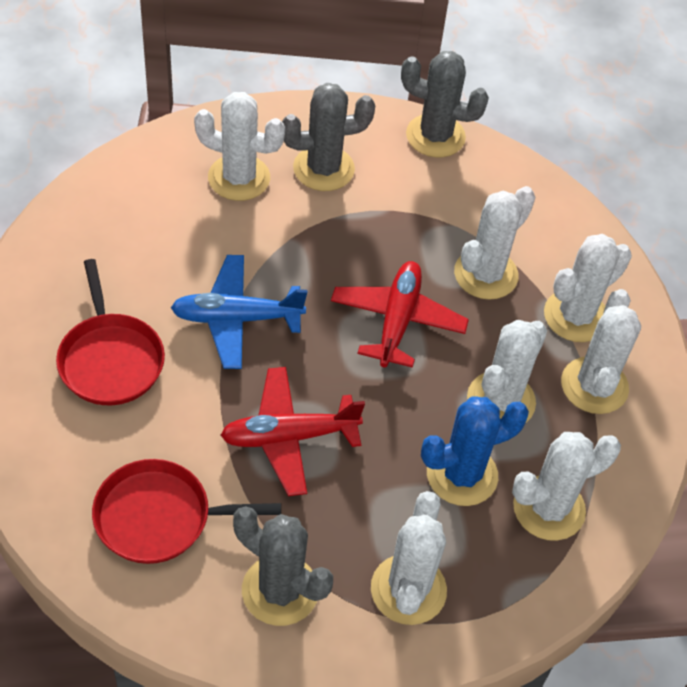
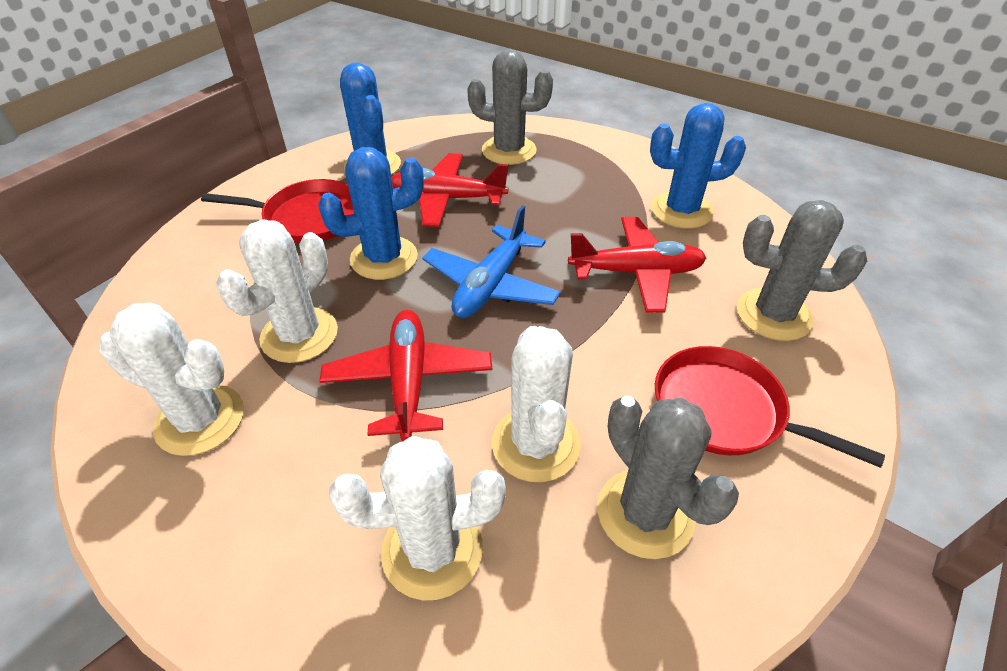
blue cactus: 1 -> 3
red plane: 2 -> 3
white cactus: 7 -> 4

